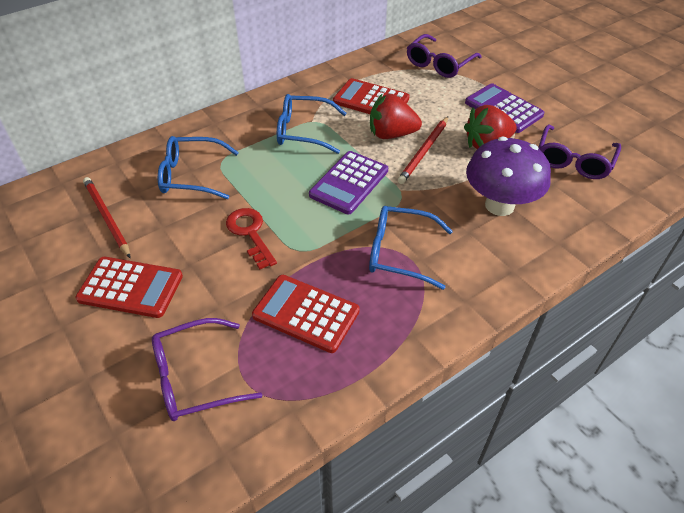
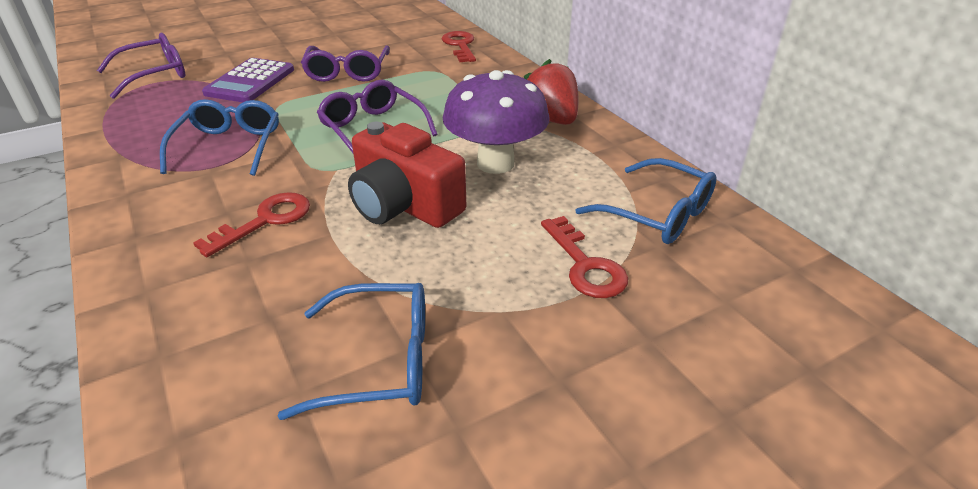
purple calculator: 2 -> 1
red calculator: 3 -> 0
red camera: 0 -> 1
red key: 1 -> 3
red pencil: 2 -> 0
red strawberry: 2 -> 1

